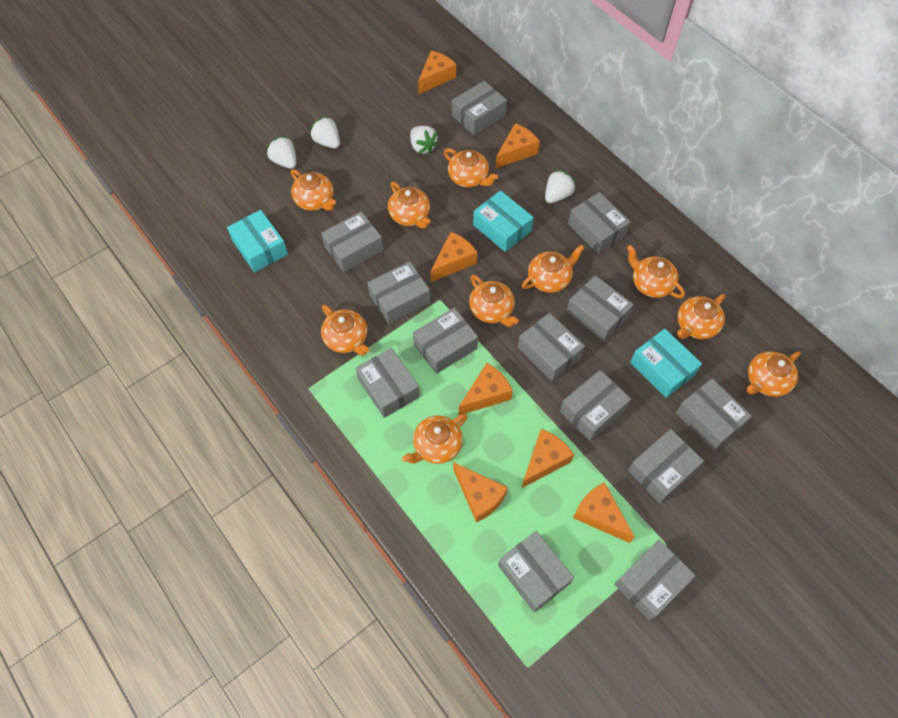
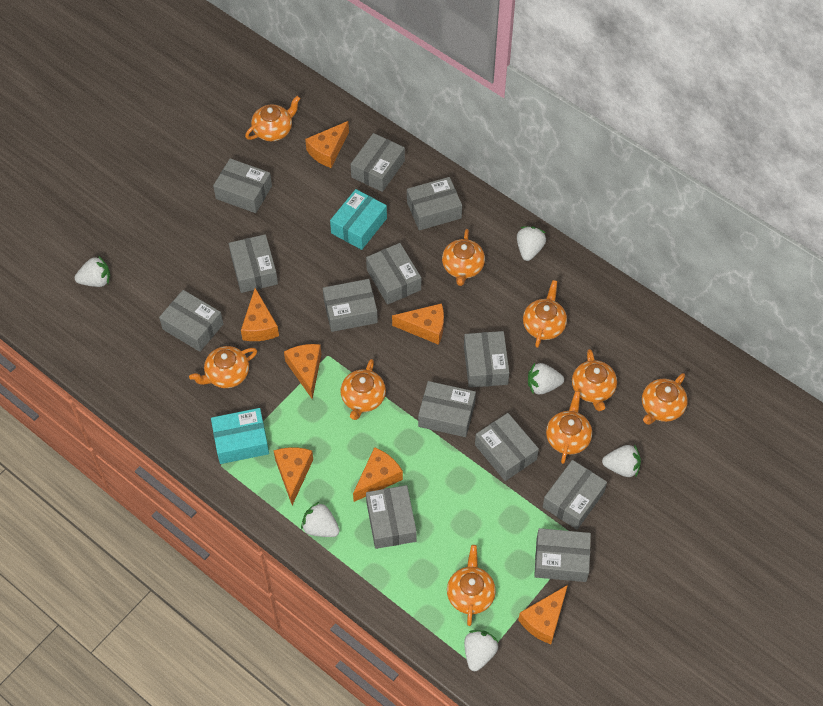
orange teapot: 10 -> 9
turquoise box: 3 -> 2
white strawberry: 4 -> 6

